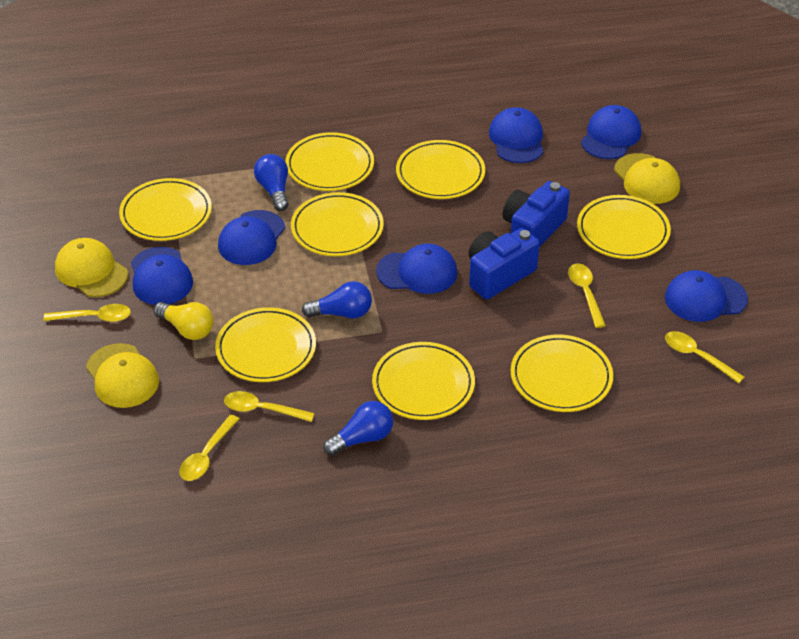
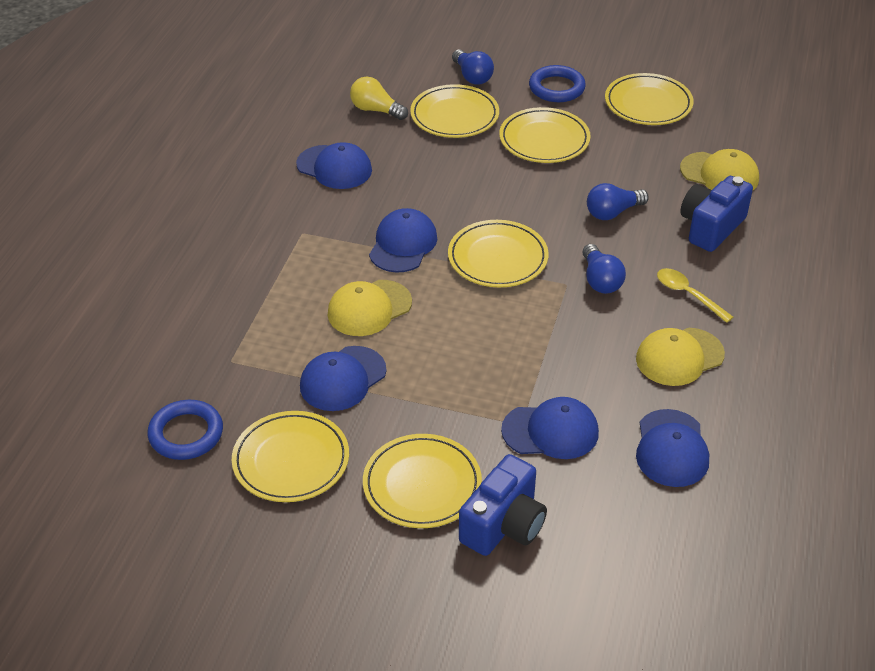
blue cap: 6 -> 5
blue ring: 0 -> 2
yellow plate: 8 -> 6
yellow spoon: 5 -> 1

